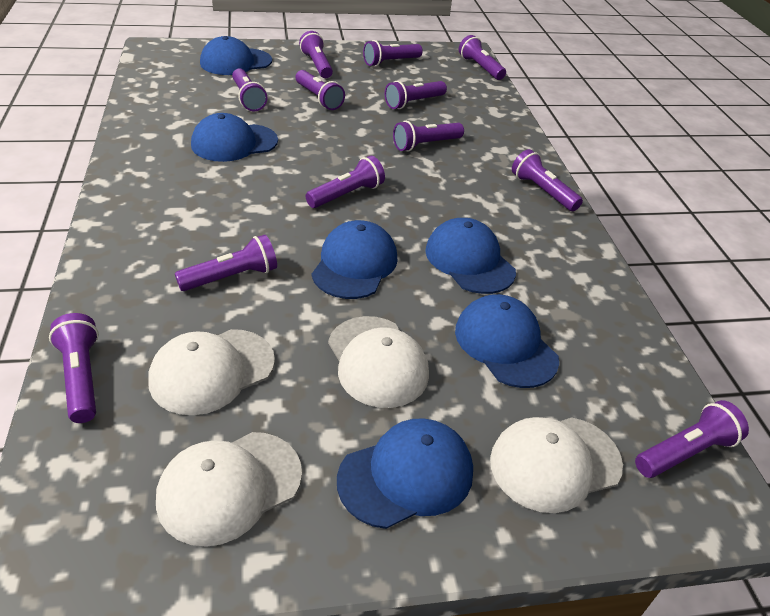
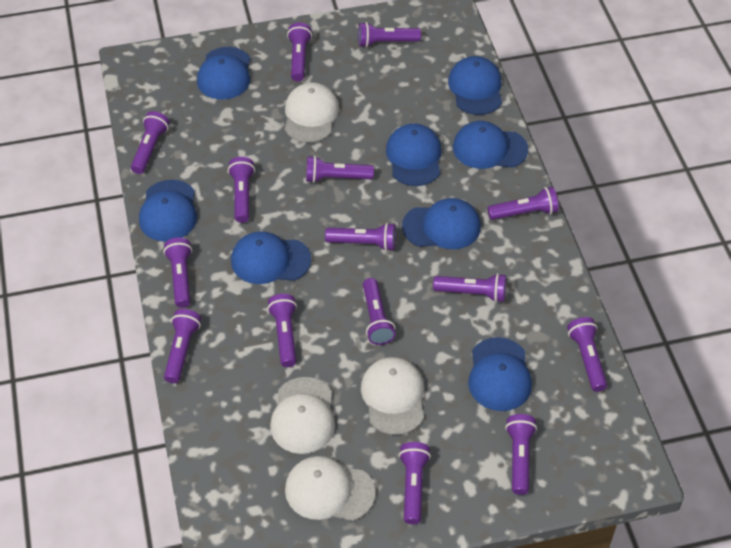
blue cap: 6 -> 8
purple flashlight: 12 -> 15

